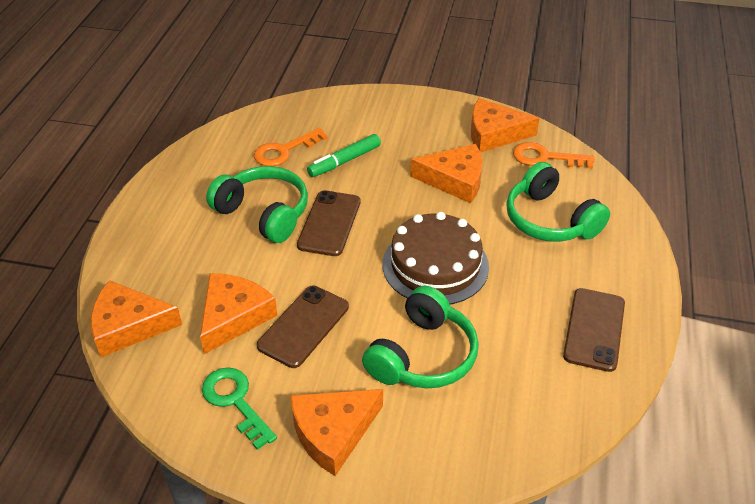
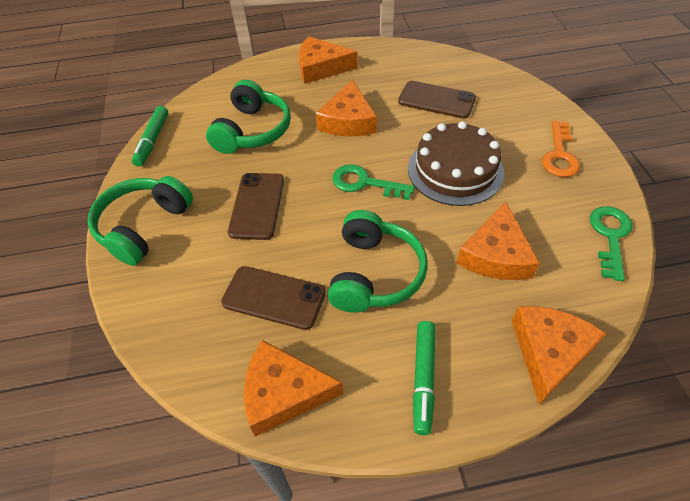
green key: 1 -> 2
green marker: 1 -> 2
orange key: 2 -> 1

